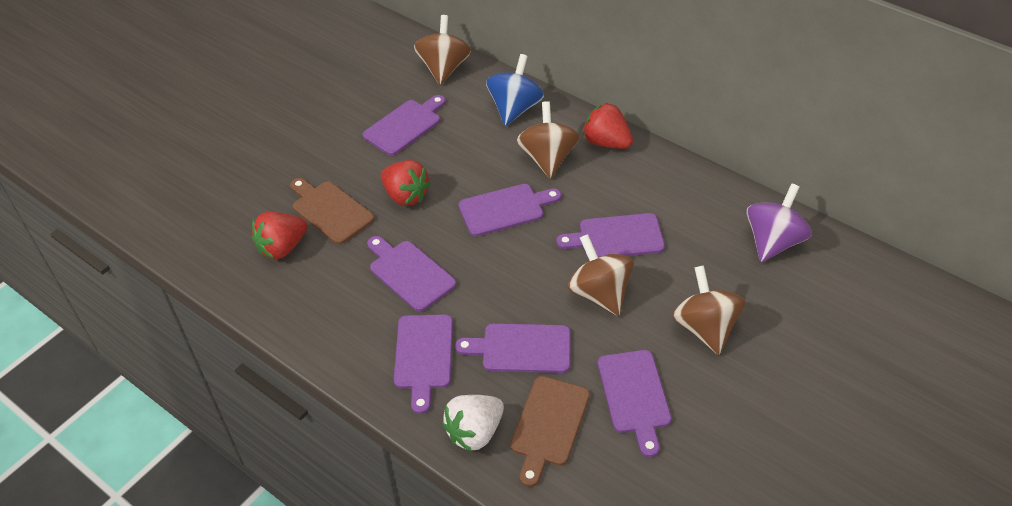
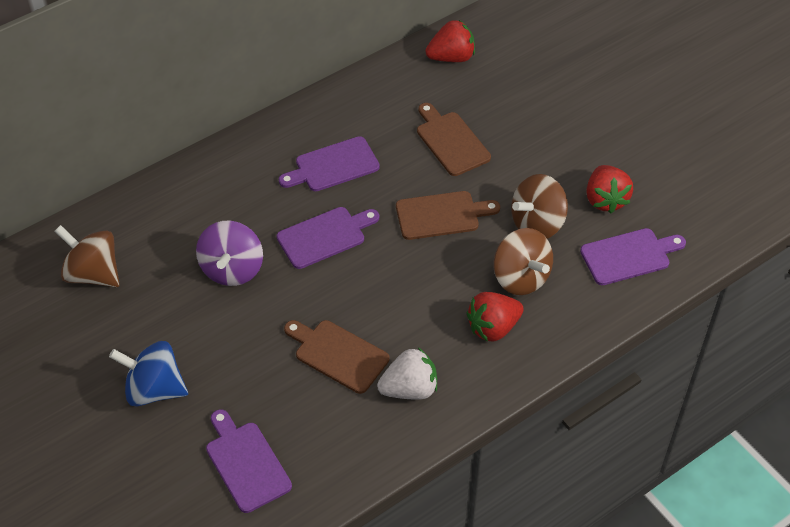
brown cutting board: 2 -> 3
brown spinning top: 4 -> 3
purple cutting board: 7 -> 4

